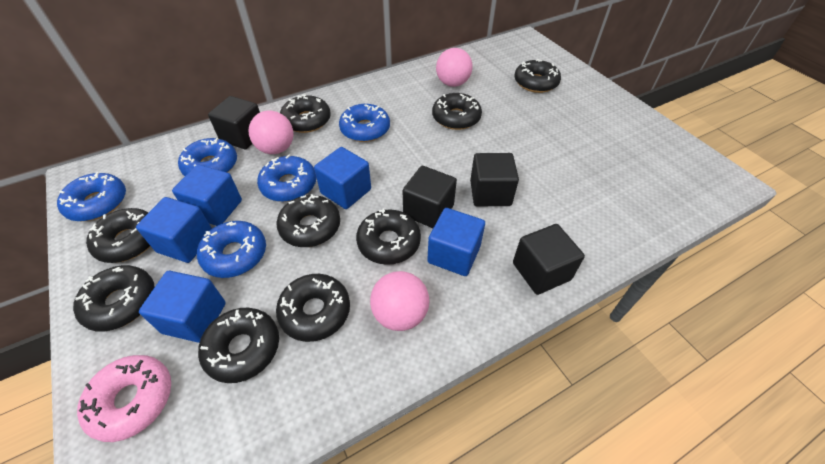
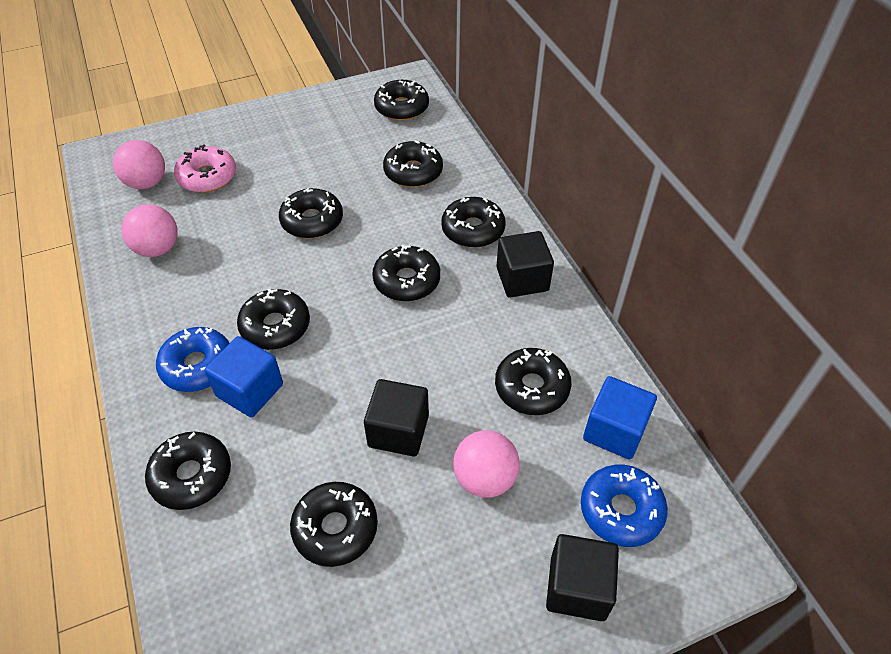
black cube: 4 -> 3
blue cube: 5 -> 2
blue donut: 5 -> 2

